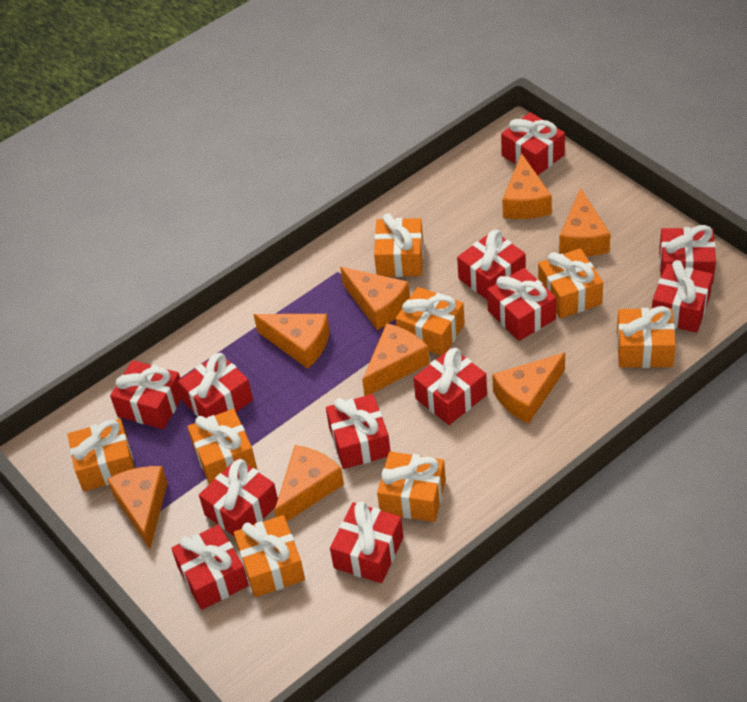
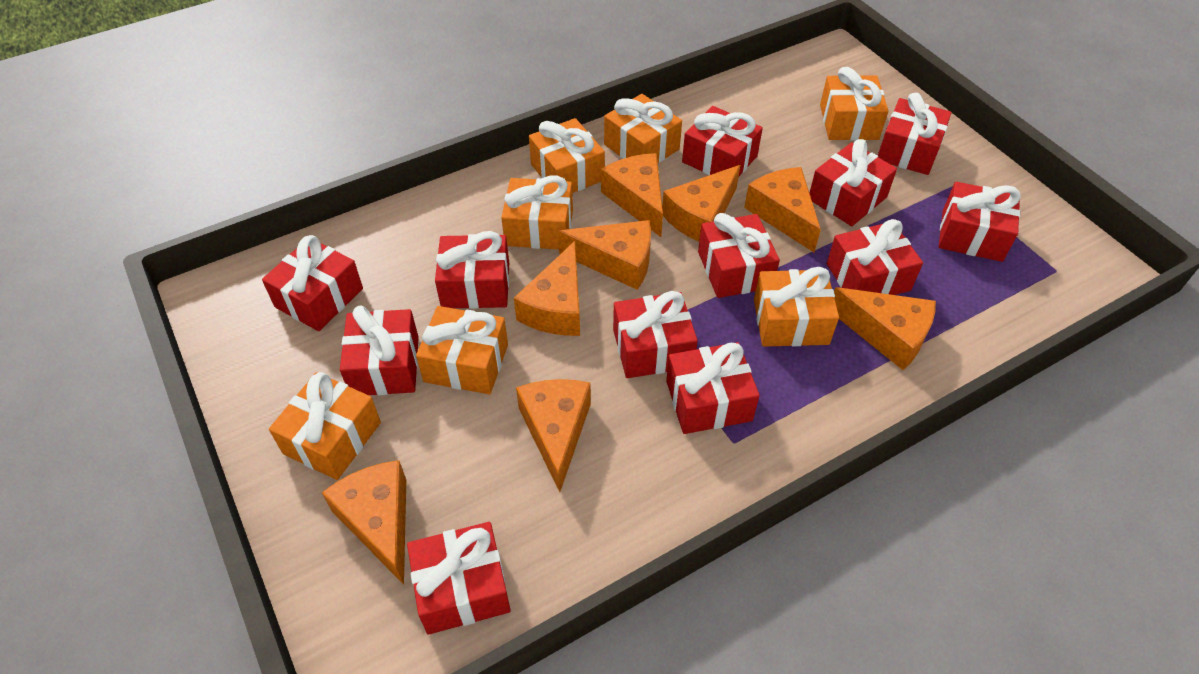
orange gift: 8 -> 7

